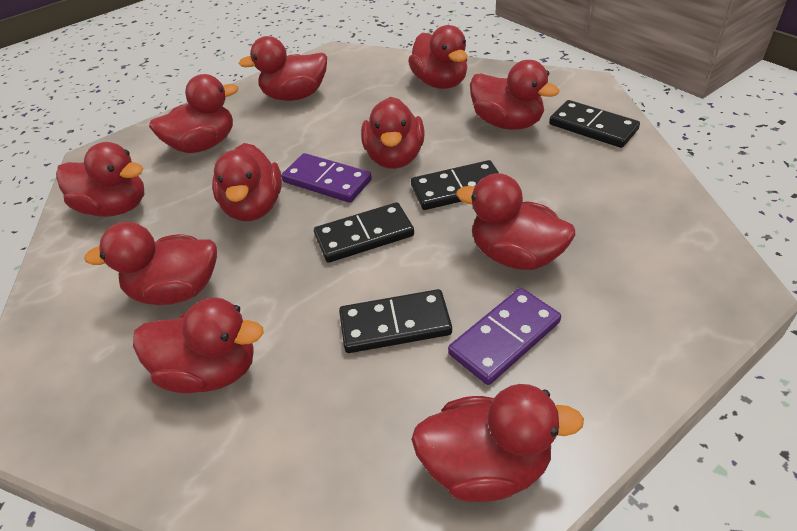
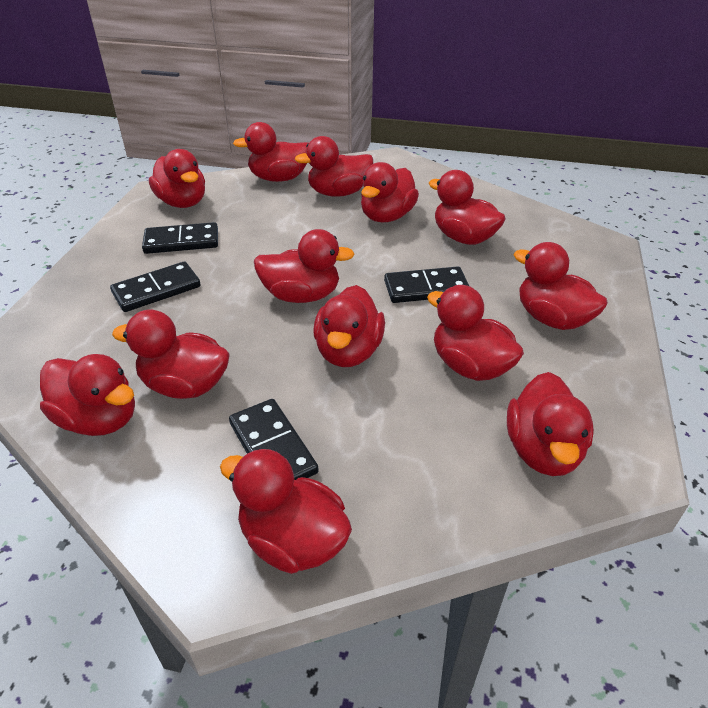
purple domino: 2 -> 0
red duck: 11 -> 13

